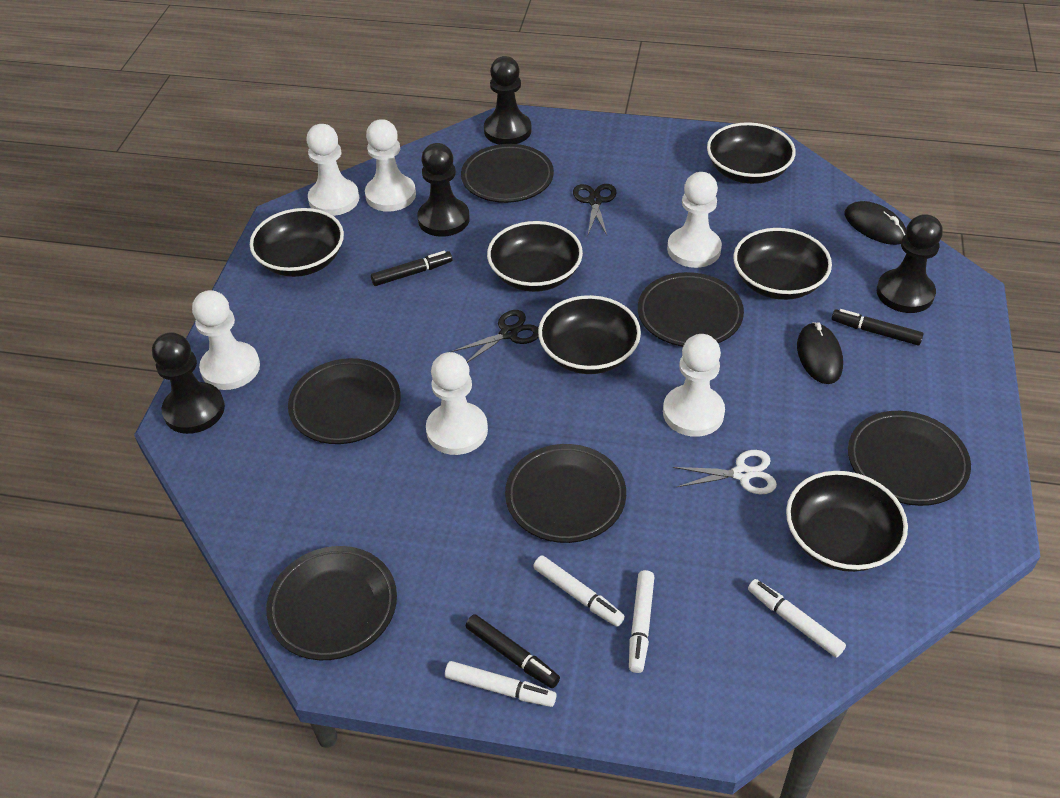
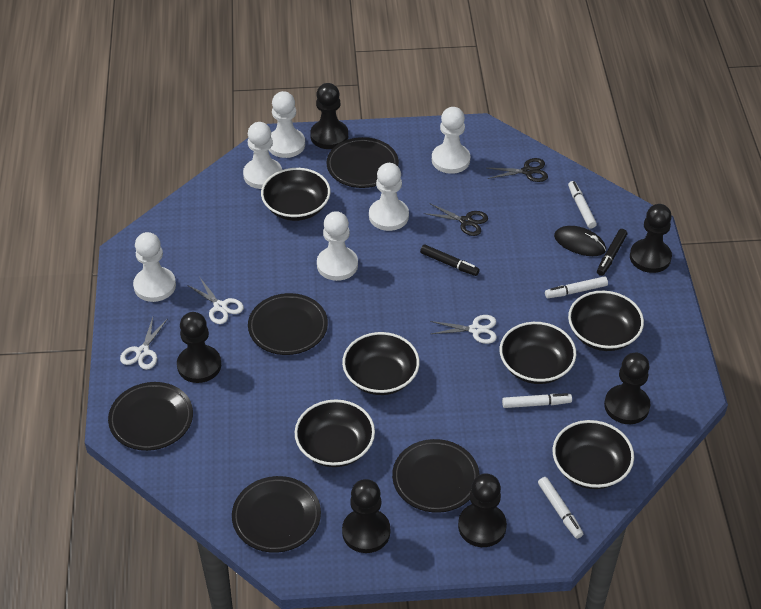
black marker: 3 -> 2
black mouse: 2 -> 1
black pawn: 4 -> 6
black plate: 6 -> 5
white scissors: 1 -> 3

